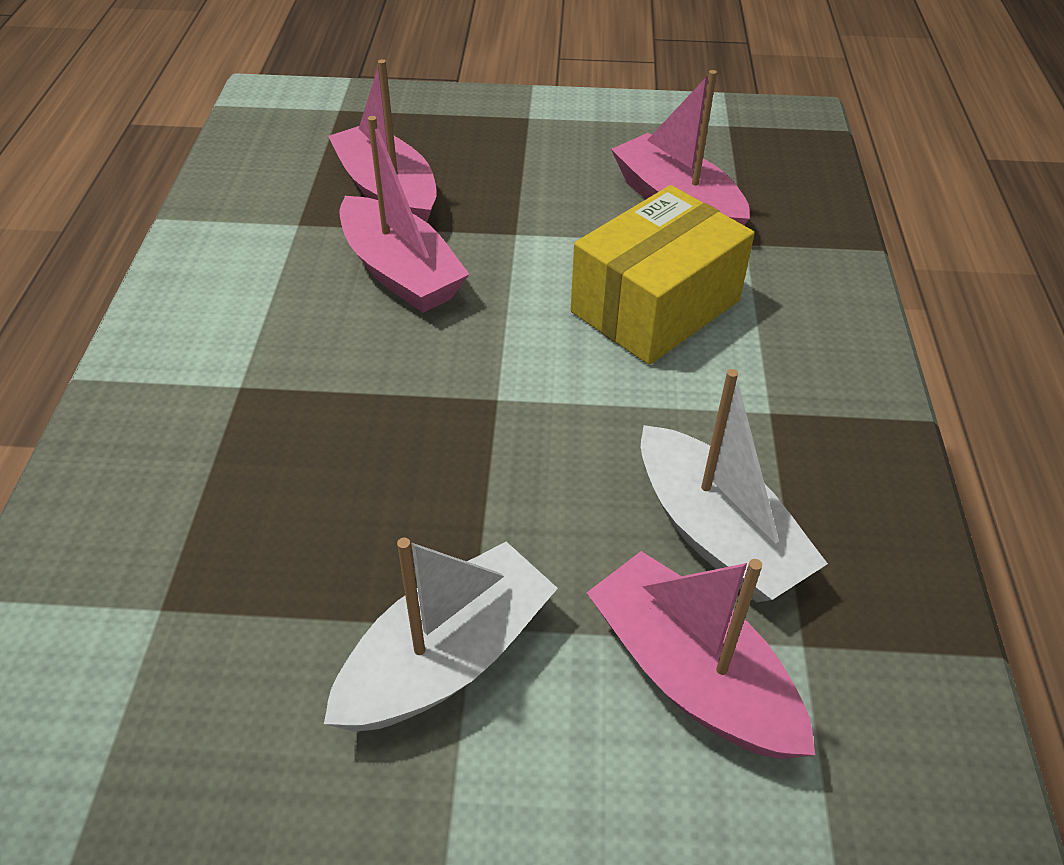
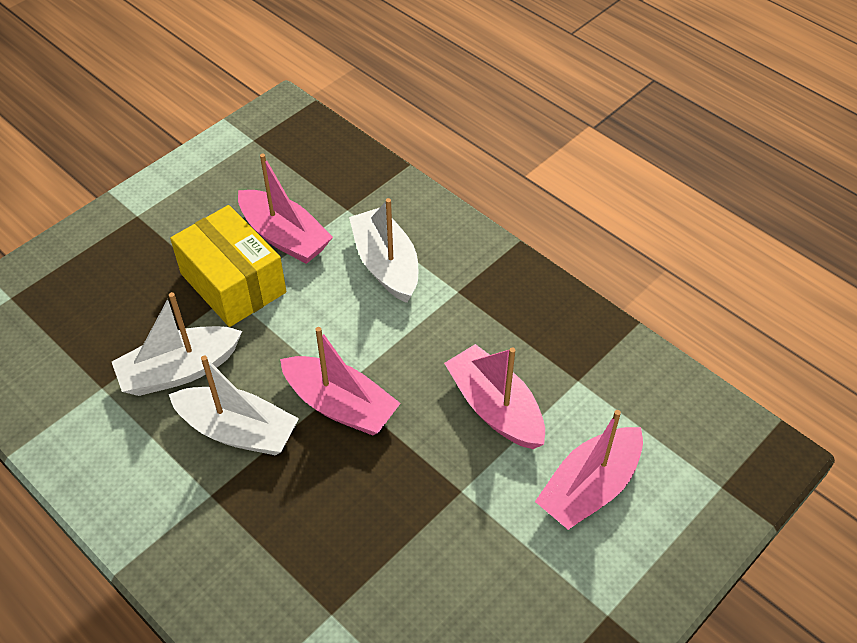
white boat: 2 -> 3

